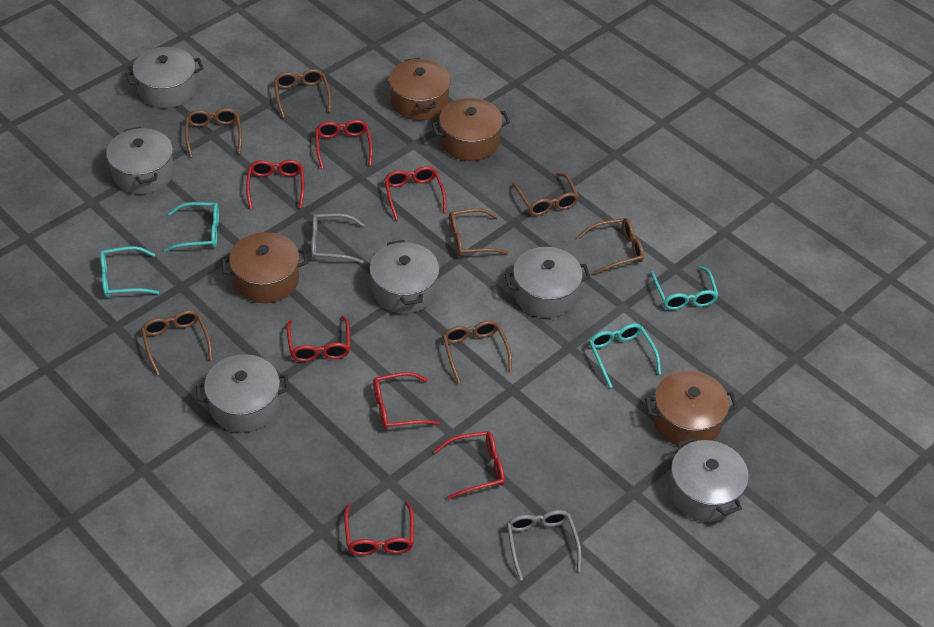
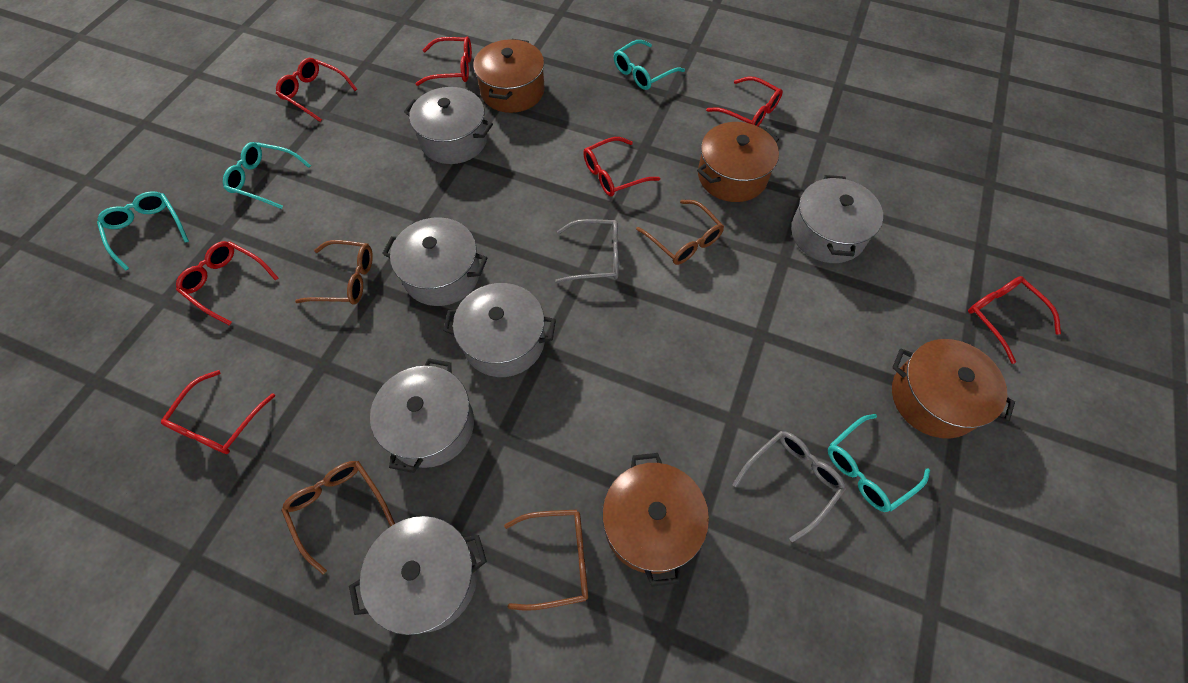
brown glasses: 7 -> 4

